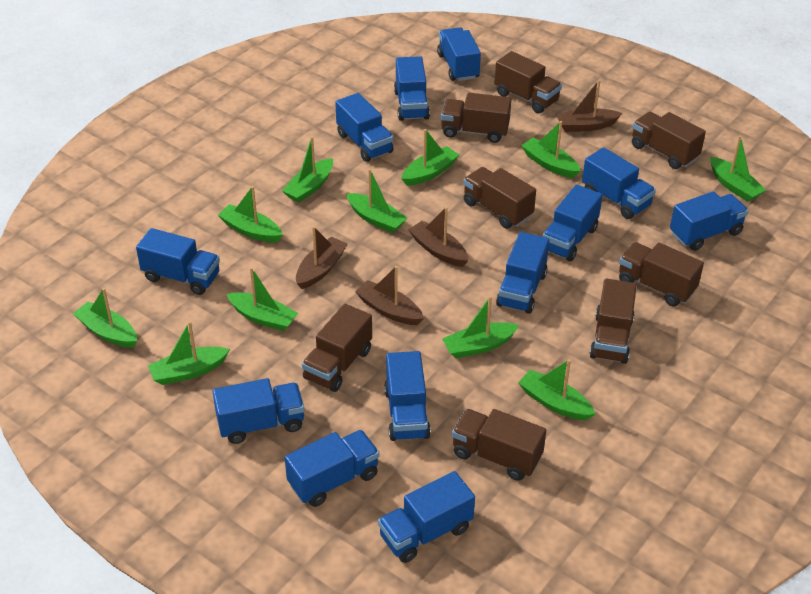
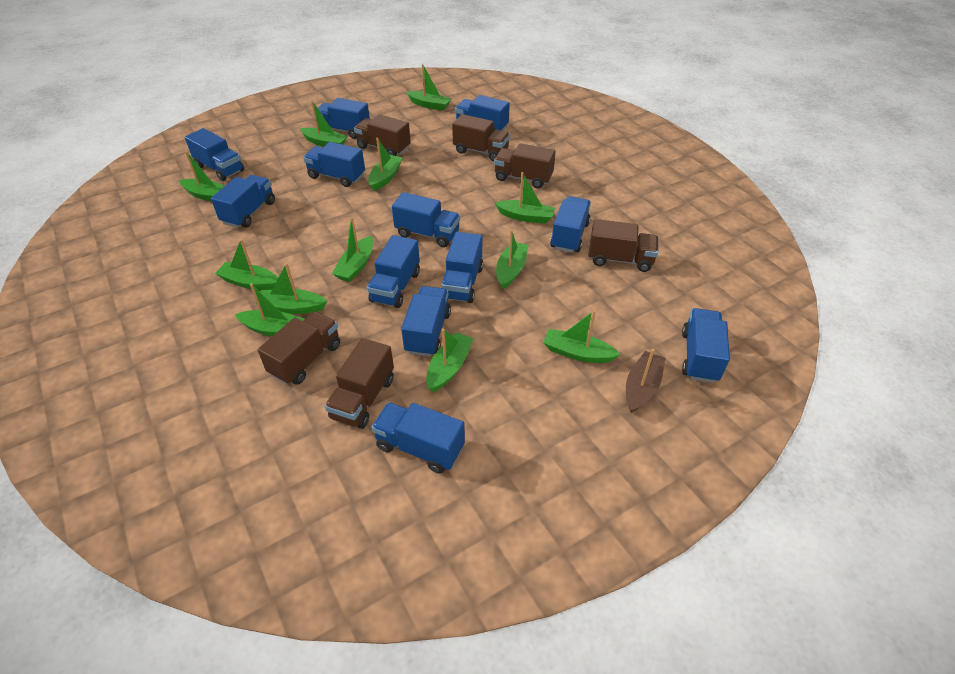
brown boat: 4 -> 1
brown truck: 8 -> 6
green boat: 11 -> 12

